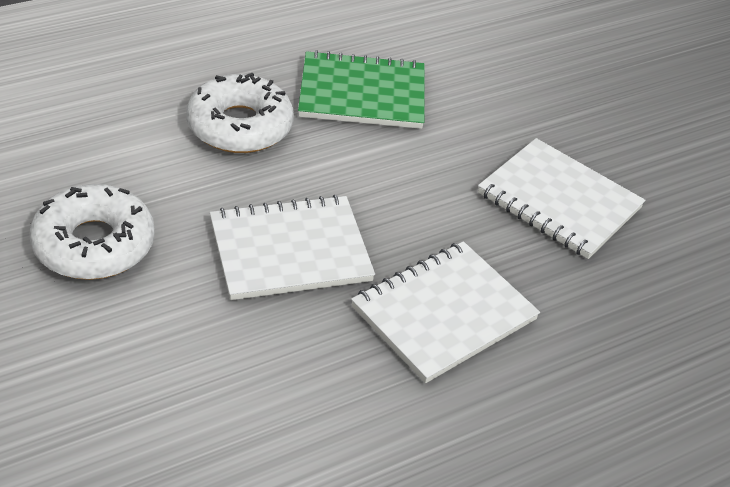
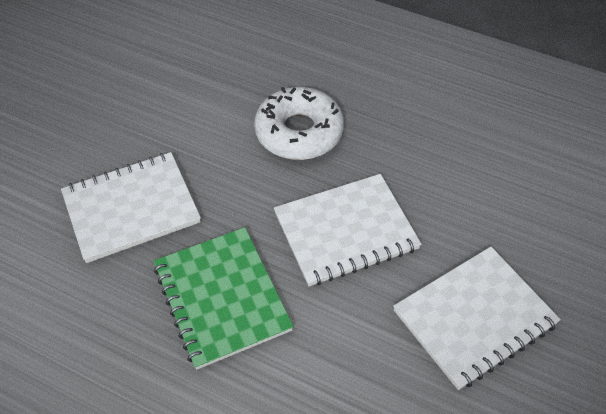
white donut: 2 -> 1

